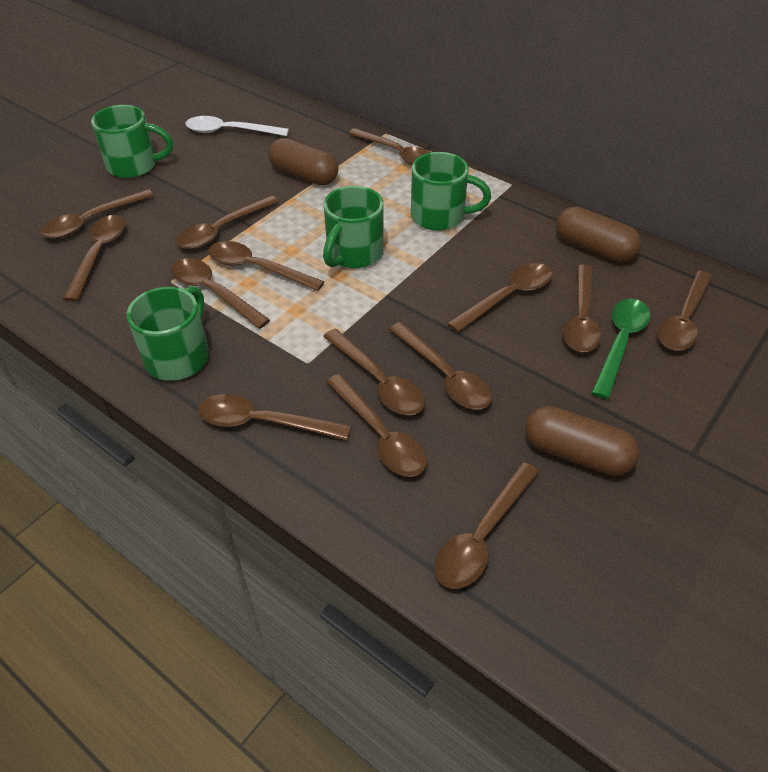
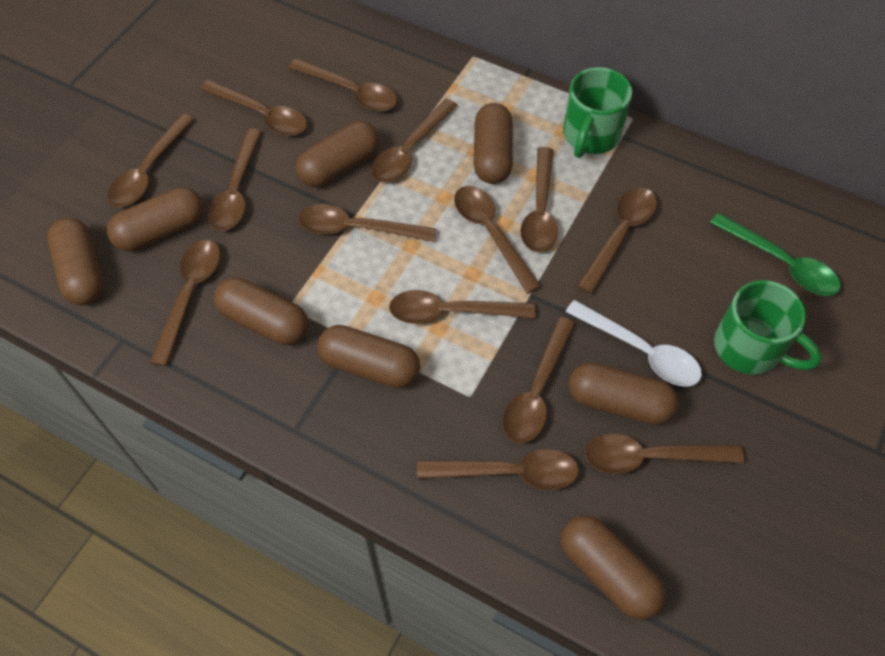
brown capsule: 3 -> 8
green mug: 4 -> 2

